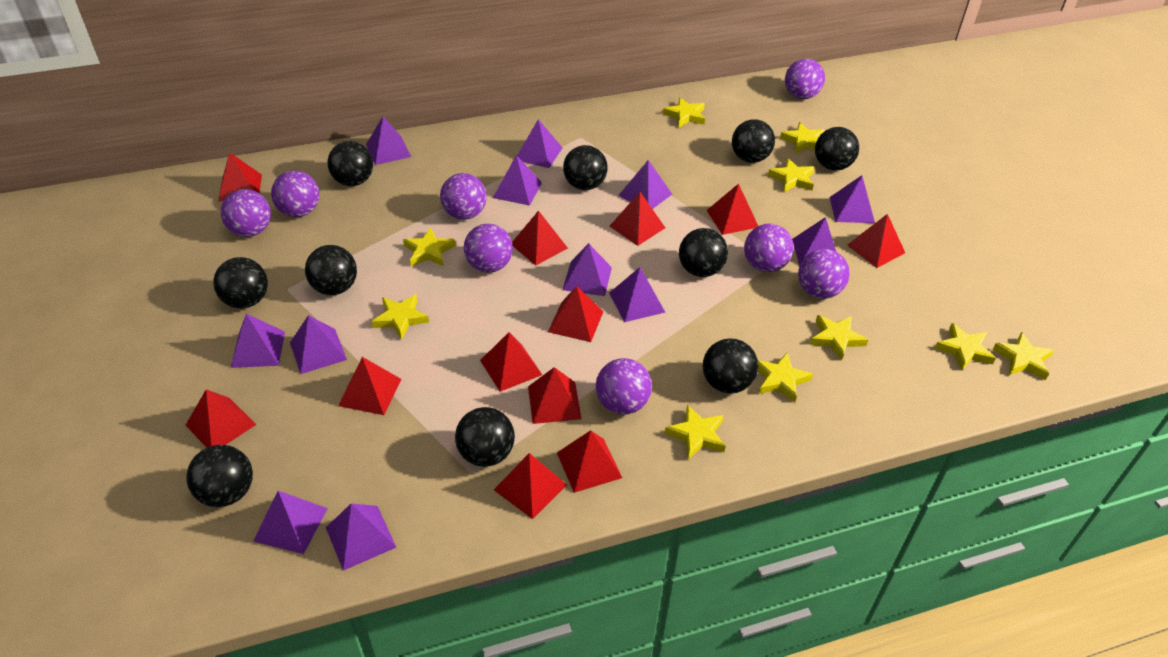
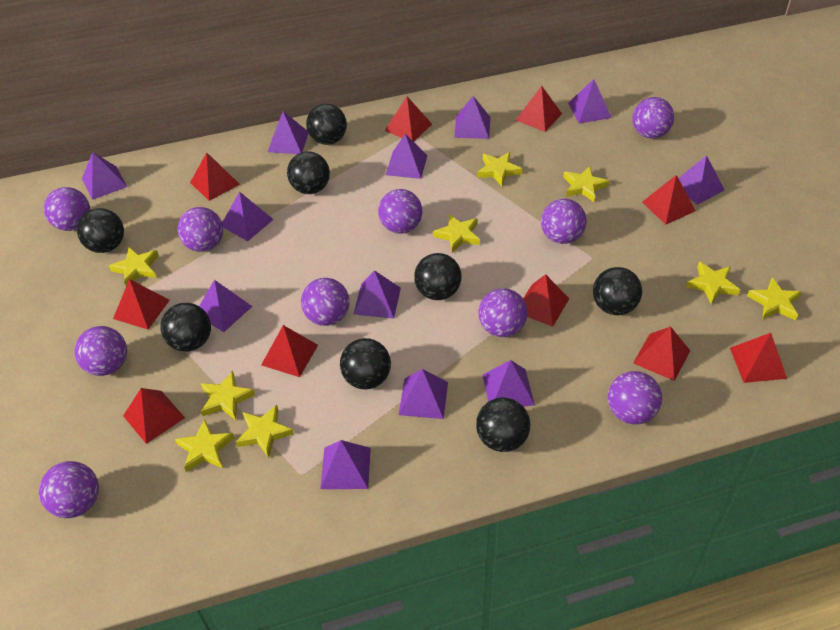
black ball: 10 -> 8
purple ball: 8 -> 10
red pyramid: 12 -> 10
yellow star: 10 -> 9

